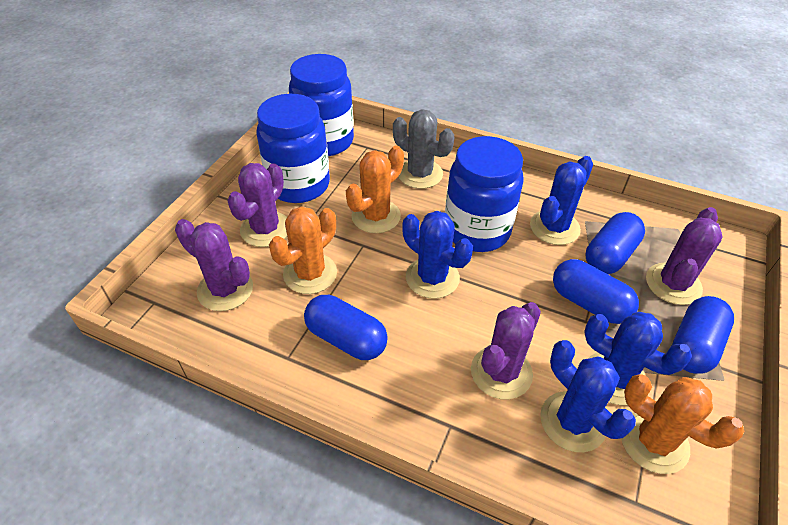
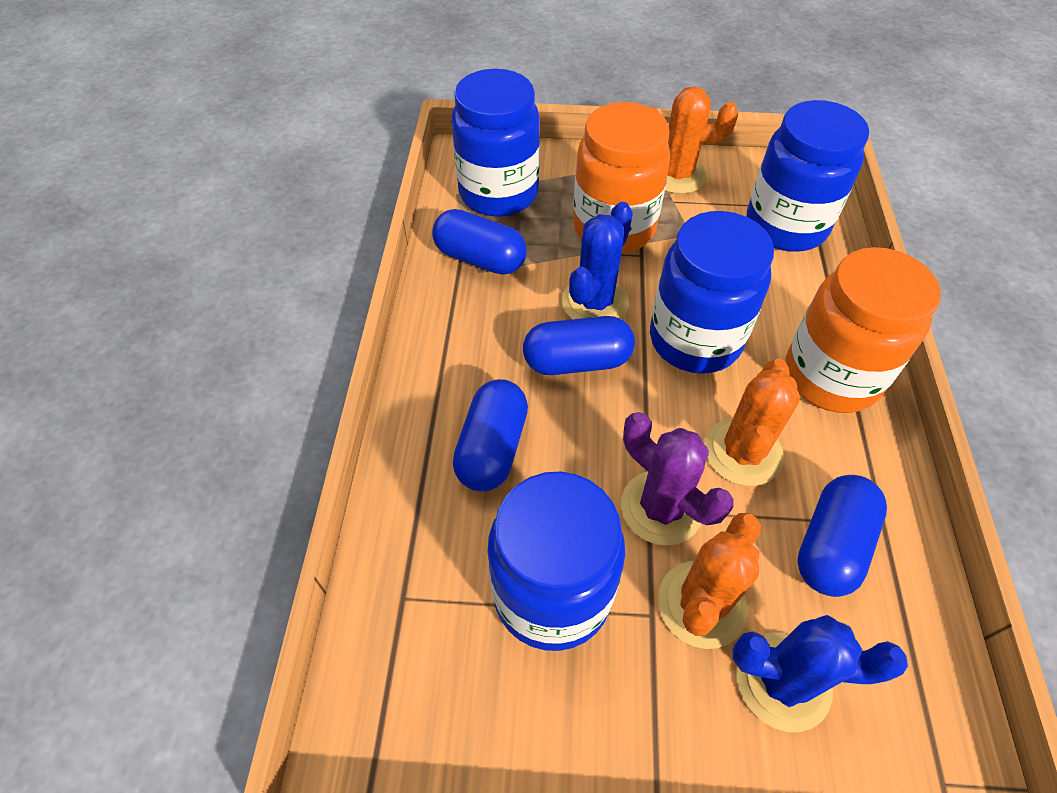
blue cactus: 4 -> 2
blue jar: 3 -> 4
grey cactus: 1 -> 0
orange jar: 0 -> 2
purple cactus: 4 -> 1

